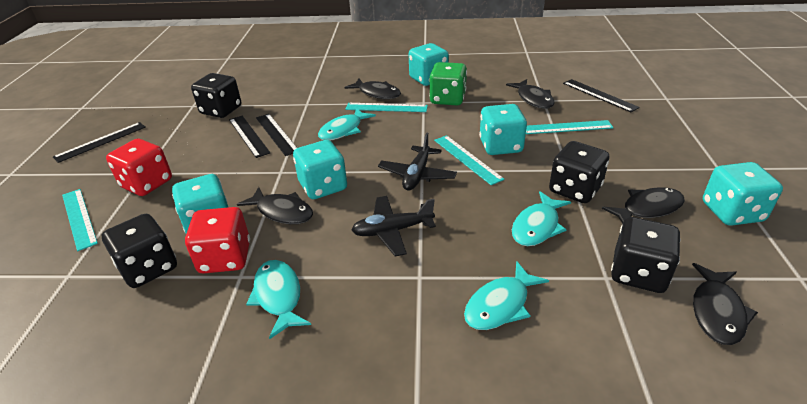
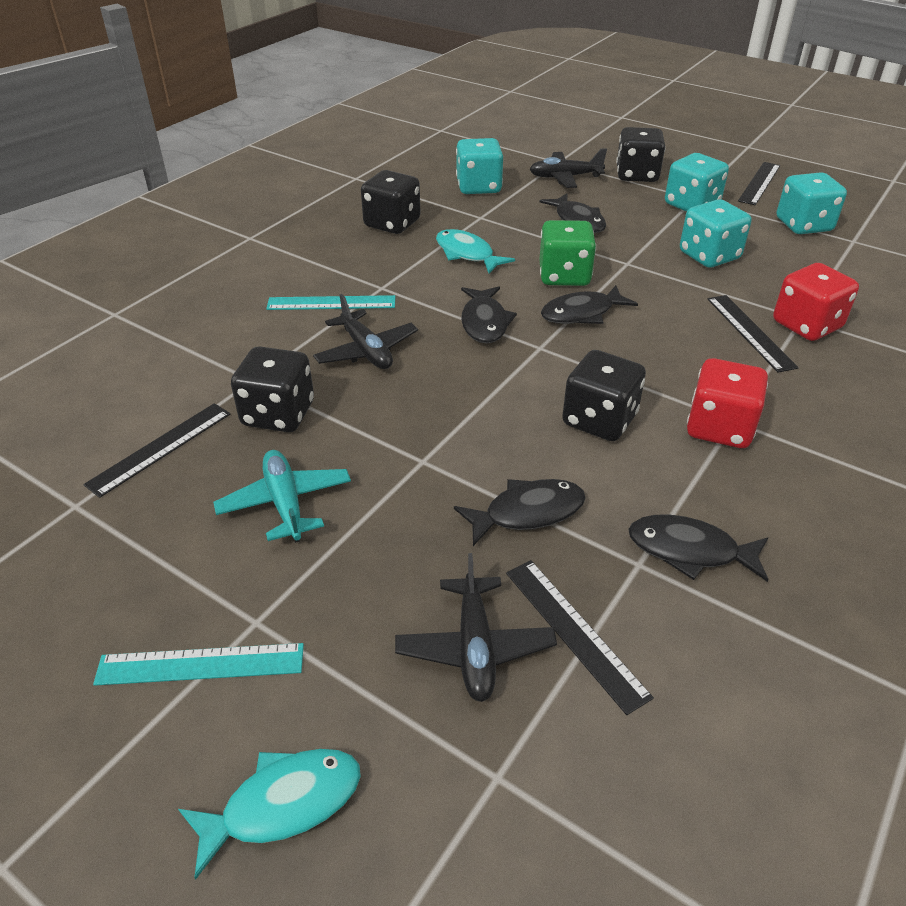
black plane: 2 -> 3
turquoise dice: 5 -> 4
turquoise fish: 4 -> 2
turquoise plane: 0 -> 1
turquoise ruler: 4 -> 2

